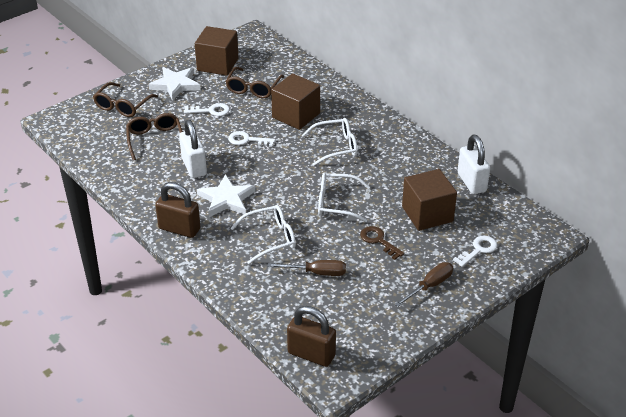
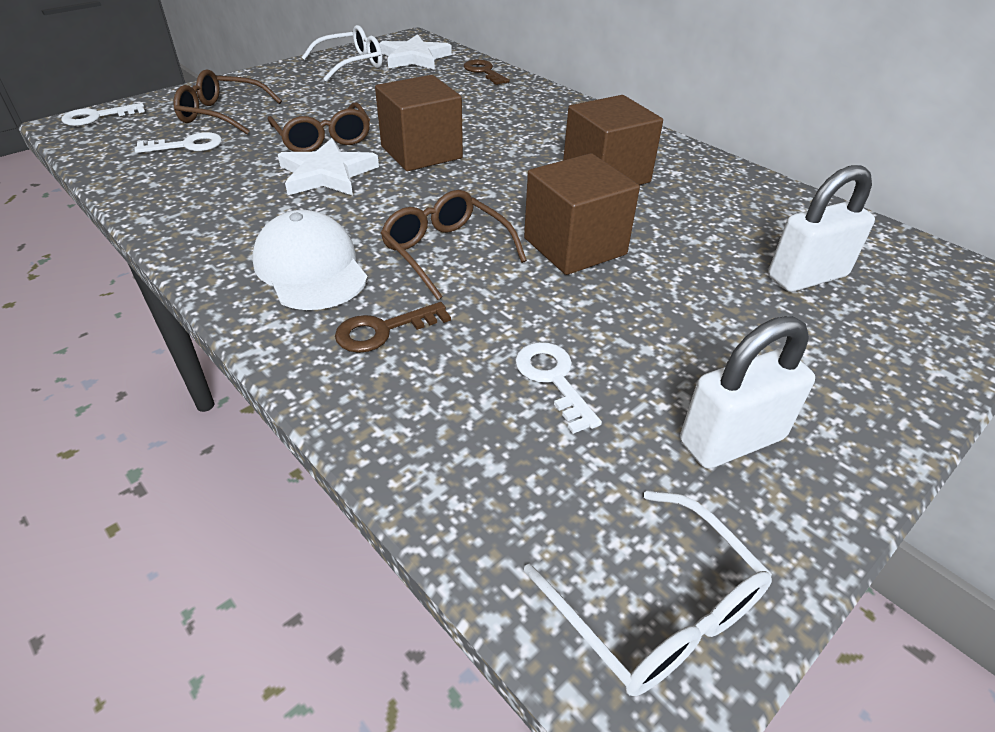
brown key: 1 -> 2
brown padlock: 2 -> 0
brown screwdriver: 2 -> 0
white cap: 0 -> 1
white glasses: 3 -> 2

